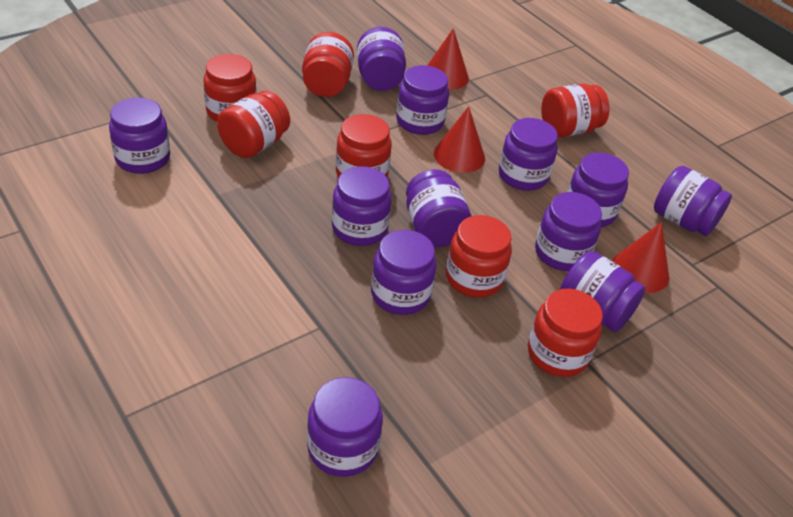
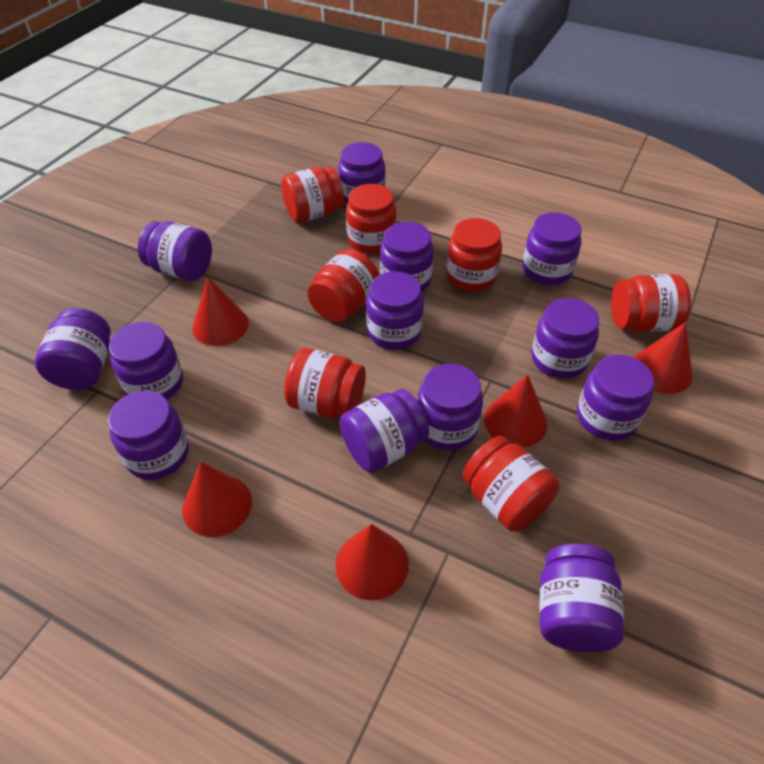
purple jar: 12 -> 13
red cone: 3 -> 5

